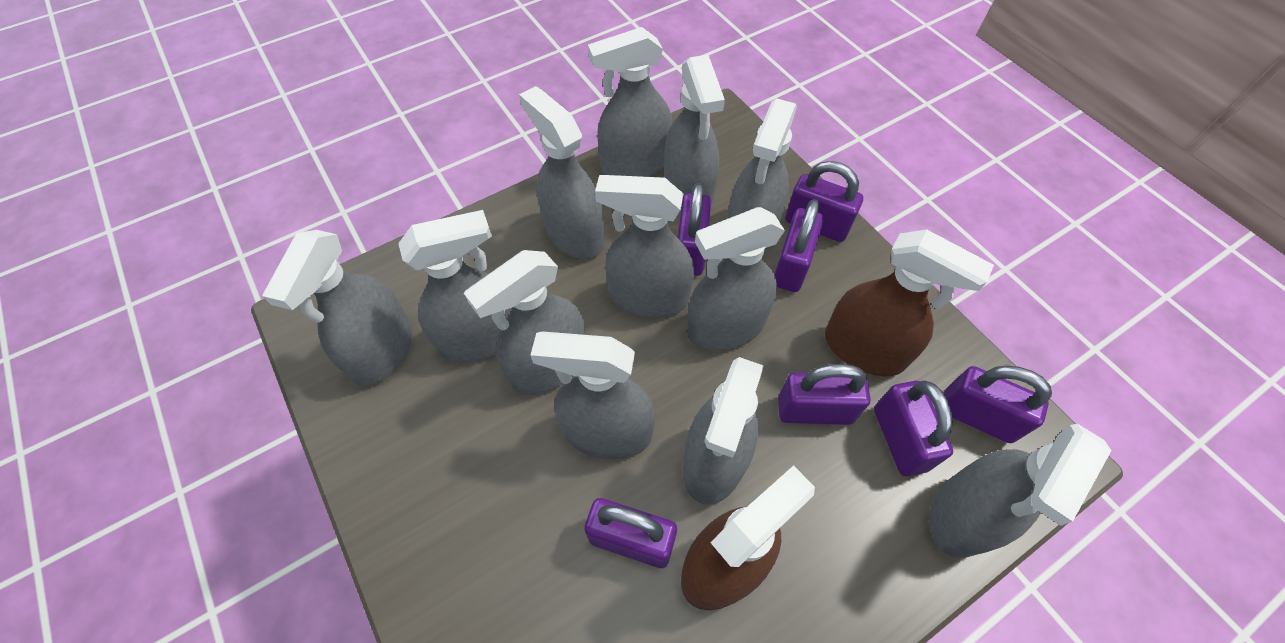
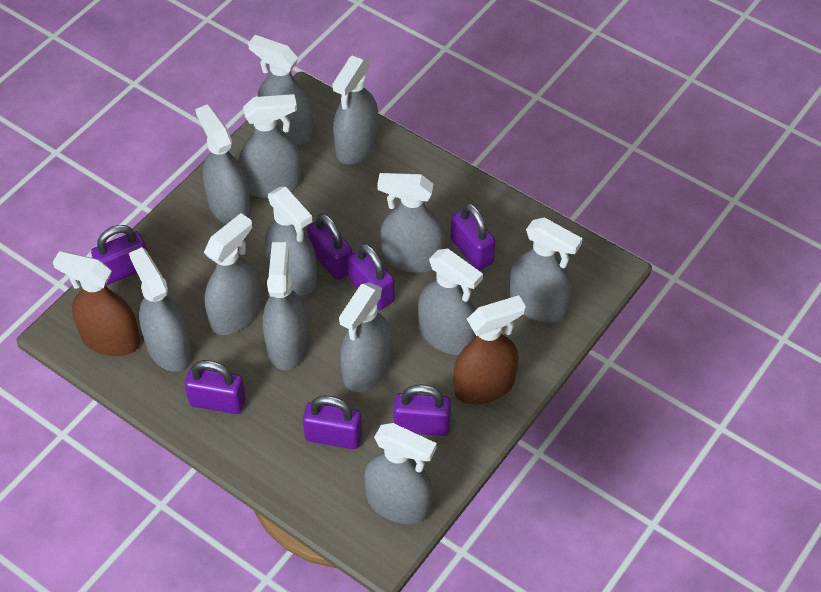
grey spray bottle: 12 -> 13

